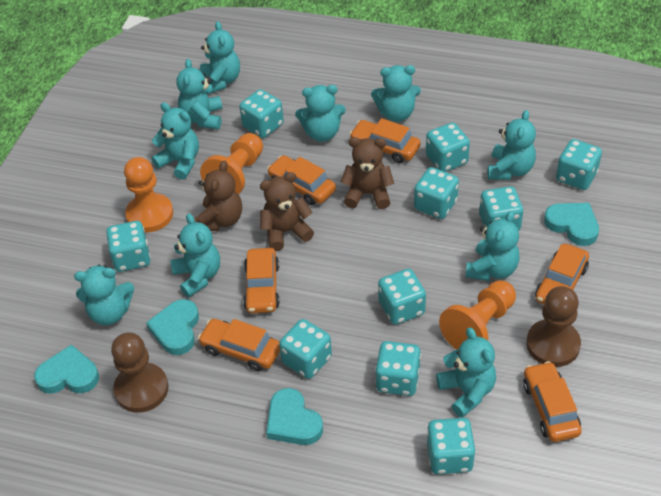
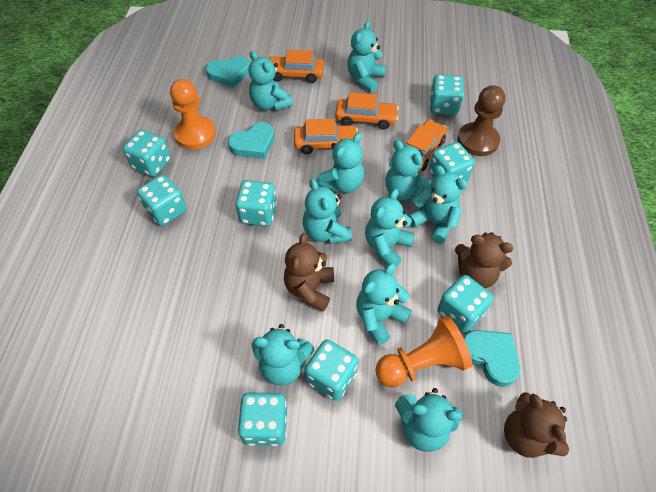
brown pawn: 2 -> 1
orange car: 6 -> 4
orange pawn: 3 -> 2
turquoise dice: 10 -> 8
turquoise heart: 4 -> 3

